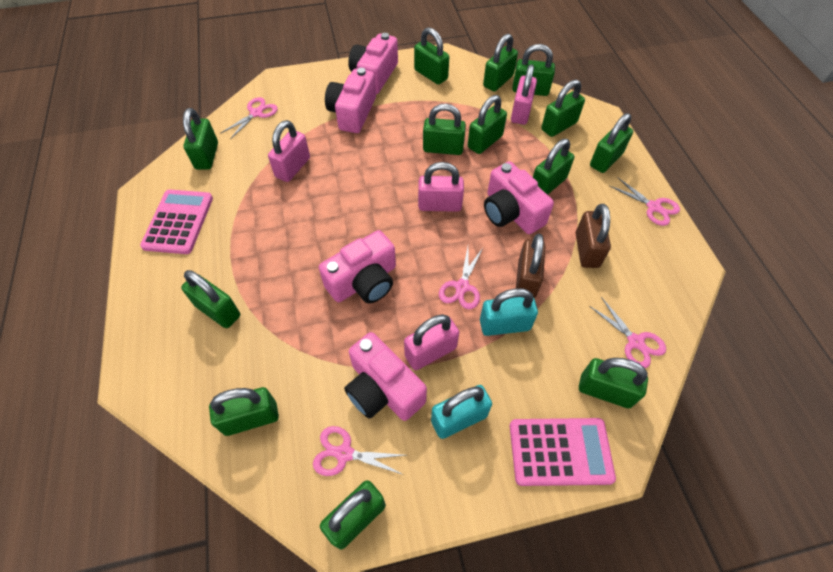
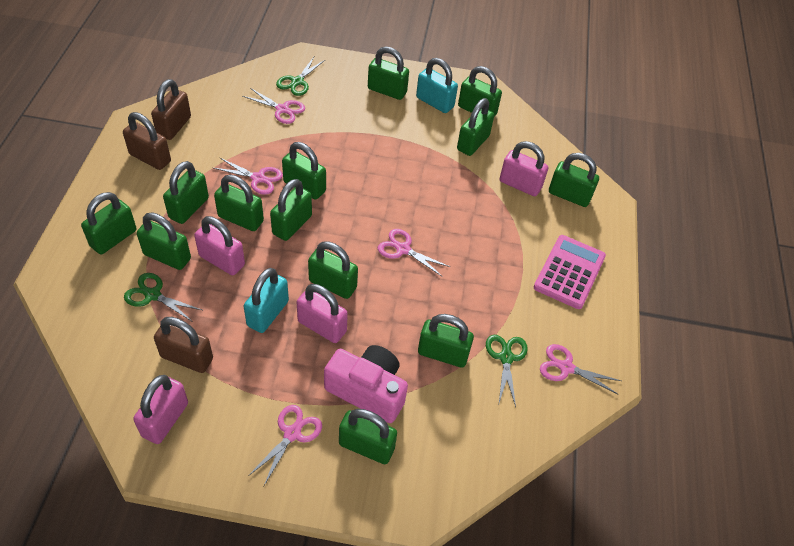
brown padlock: 2 -> 3
green scissors: 0 -> 3
pink calculator: 2 -> 1
pink camera: 5 -> 1

